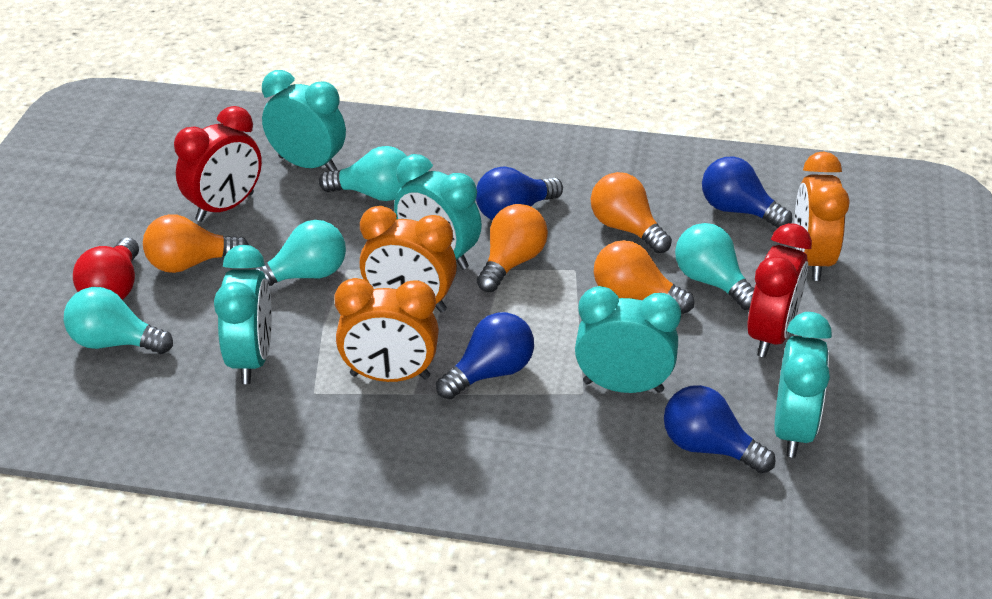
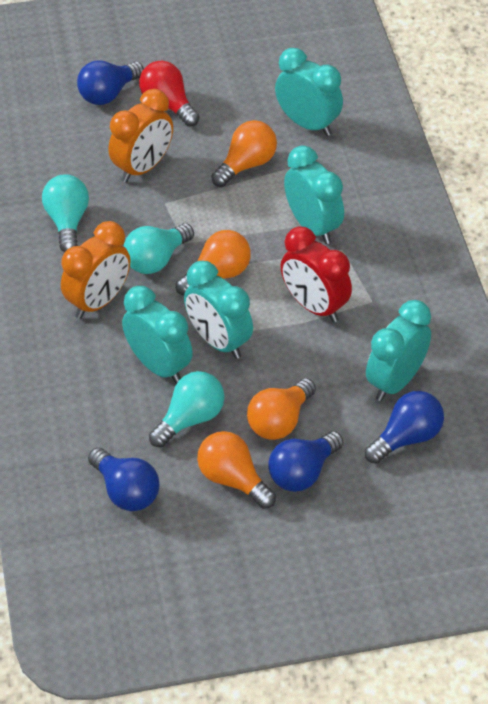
orange clock: 3 -> 2
red clock: 2 -> 1
turquoise light bulb: 4 -> 3

